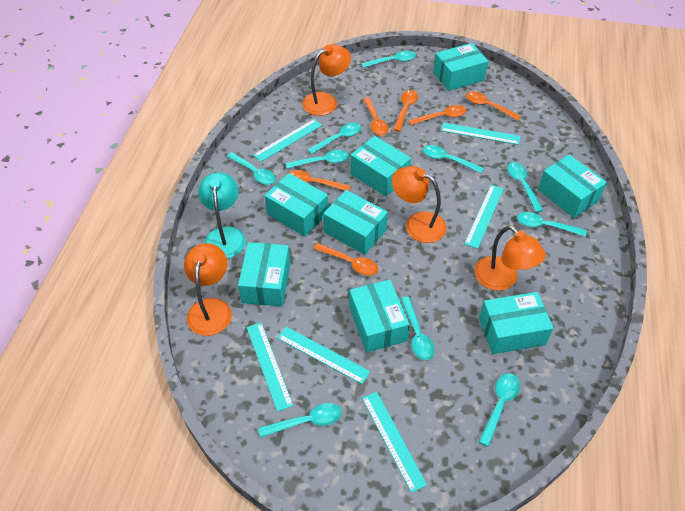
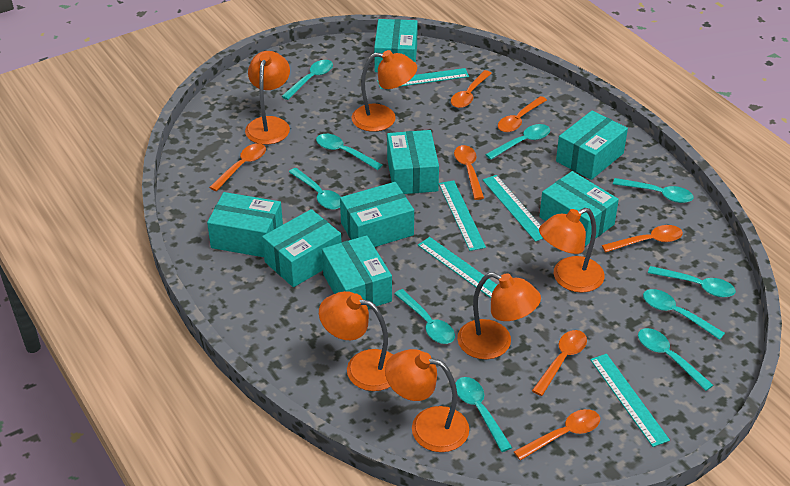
orange lamp: 4 -> 6
orange spoon: 6 -> 7
turquoise lamp: 1 -> 0
turquoise ruler: 6 -> 5

